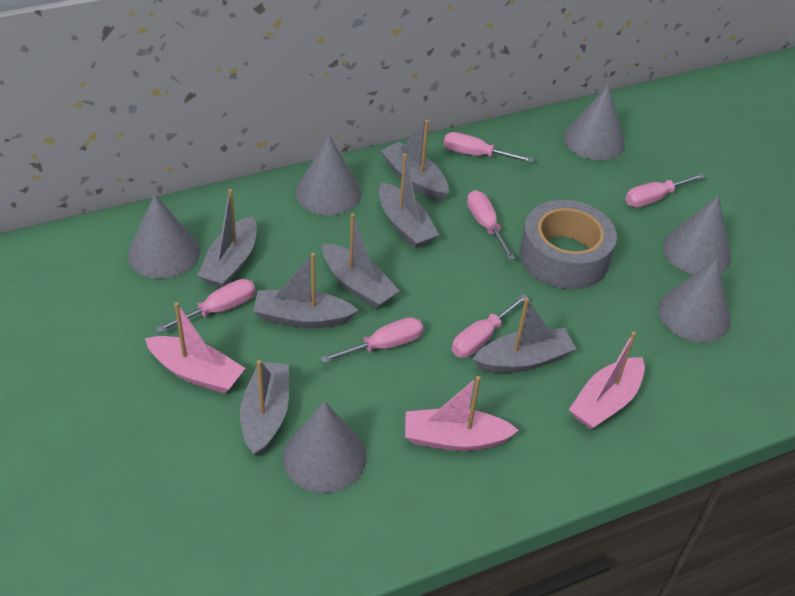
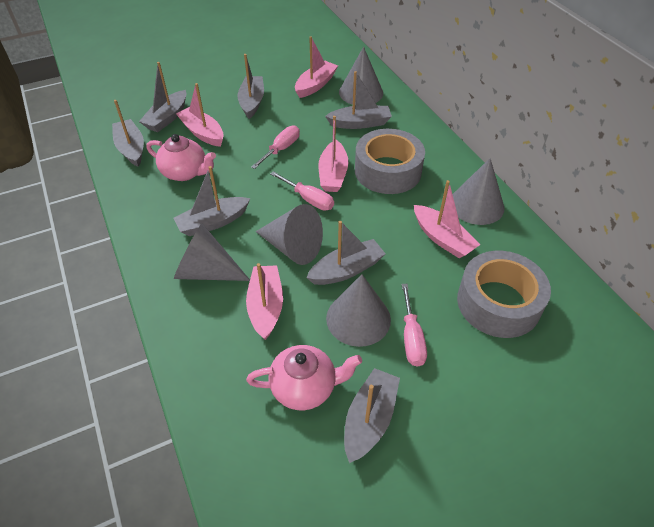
grey cone: 6 -> 5
grey tape: 1 -> 2
pink boat: 3 -> 5
pink screwdriver: 6 -> 3
pink teapot: 0 -> 2

